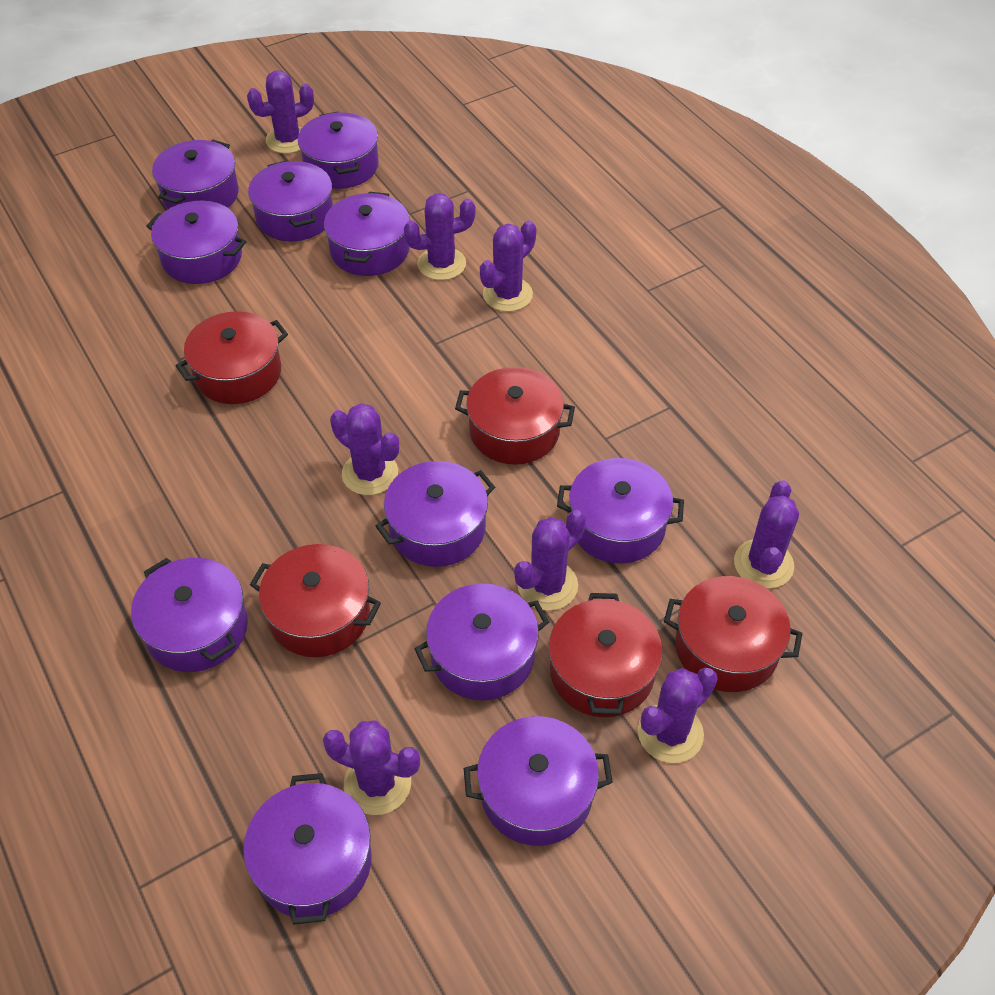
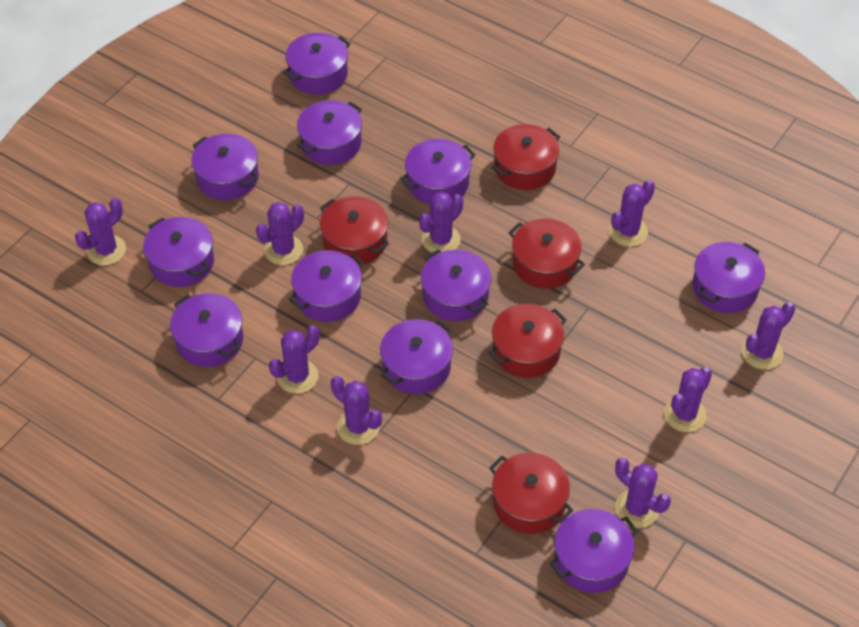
purple cactus: 8 -> 9

